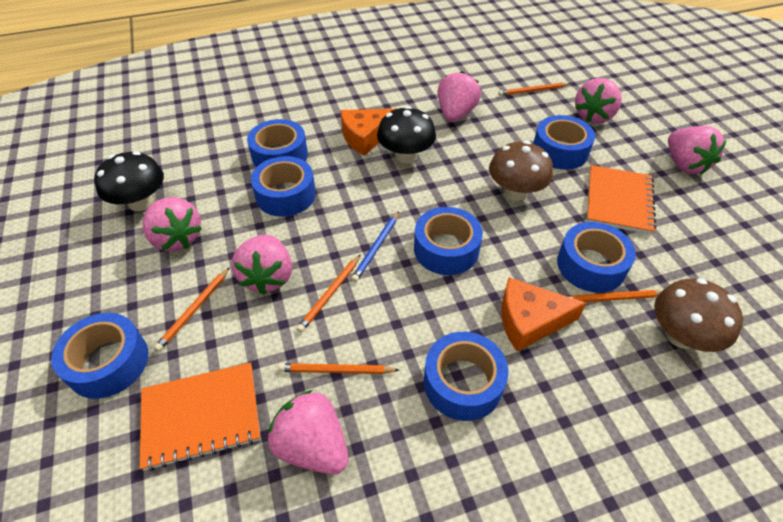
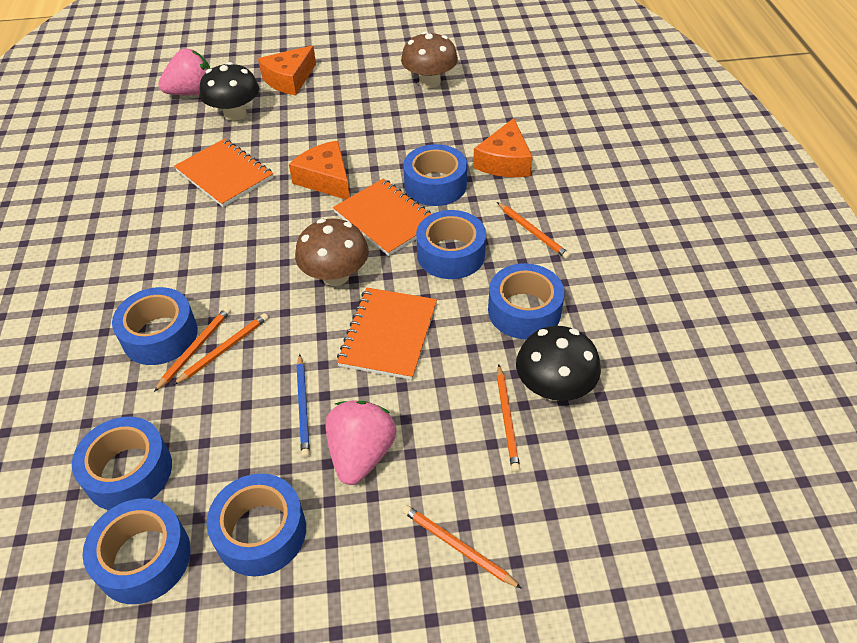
orange cheese: 2 -> 3
orange notebook: 2 -> 3
pink strawberry: 6 -> 2

